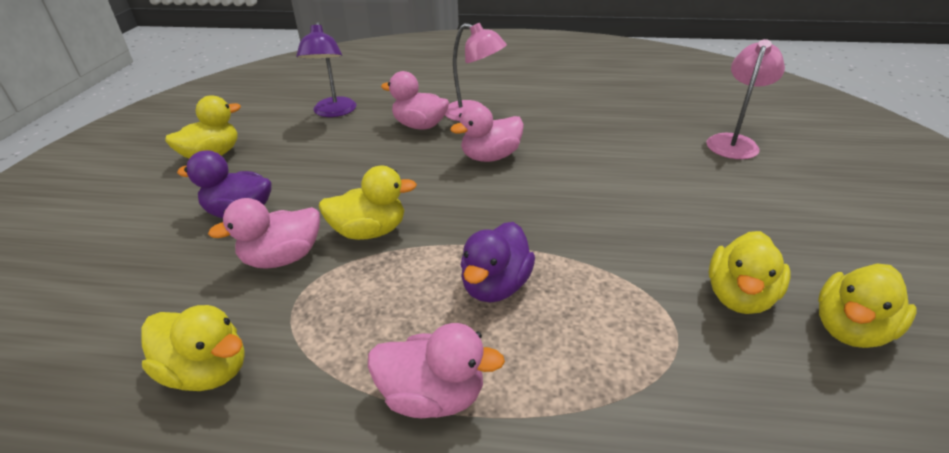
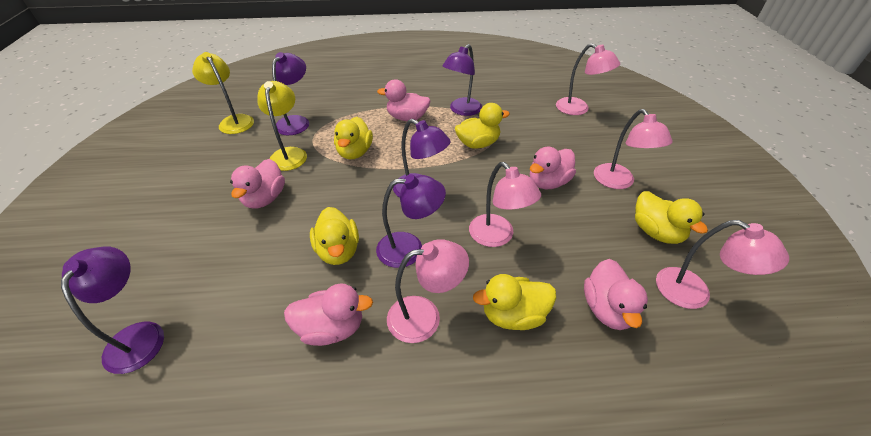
pink duck: 4 -> 5
pink lamp: 2 -> 5
purple duck: 2 -> 0
purple lamp: 1 -> 5
yellow lamp: 0 -> 2

